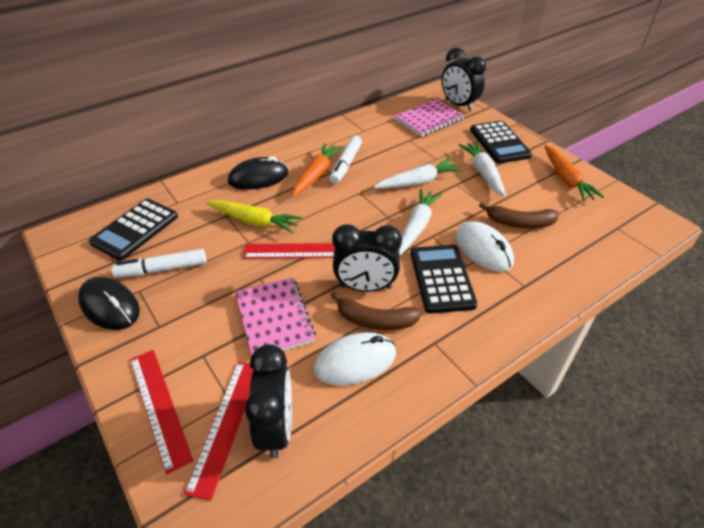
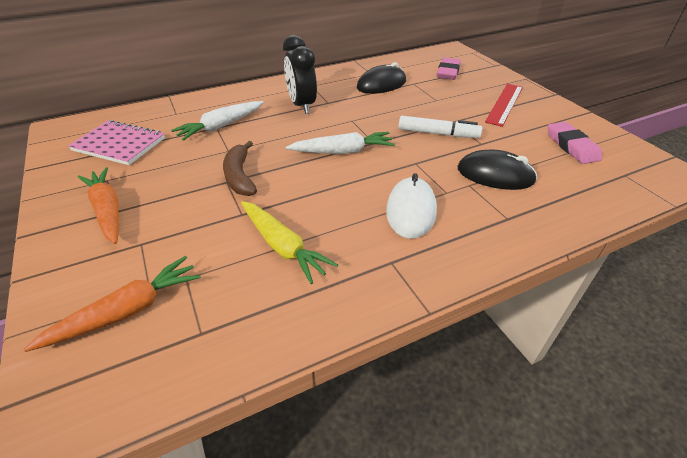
black calculator: 3 -> 0
black clock: 3 -> 1
brown banana: 2 -> 1
pink eraser: 0 -> 2
pink notebook: 2 -> 1
red ruler: 3 -> 1
white carrot: 3 -> 2
white marker: 2 -> 1
white mouse: 2 -> 1

